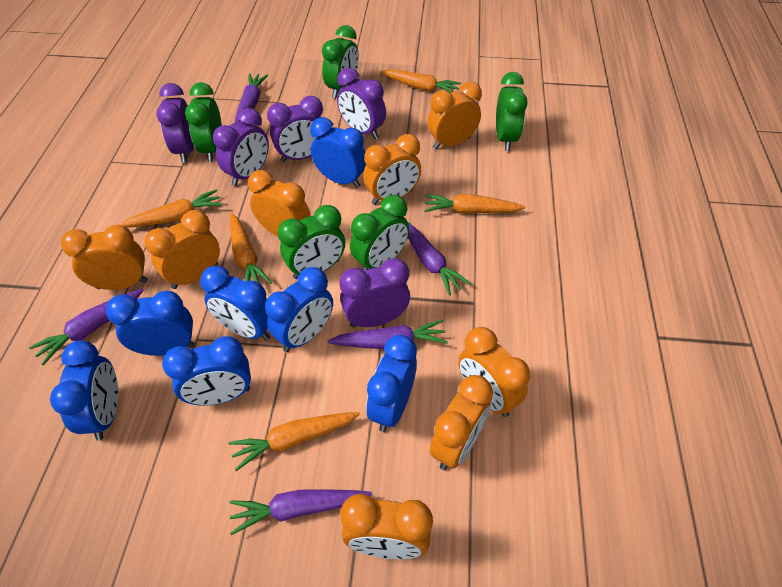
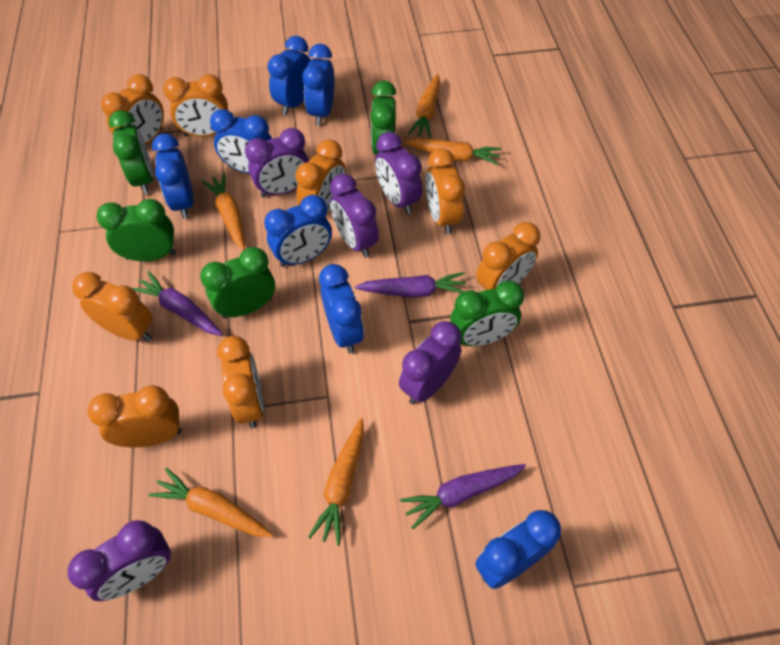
purple carrot: 5 -> 3

